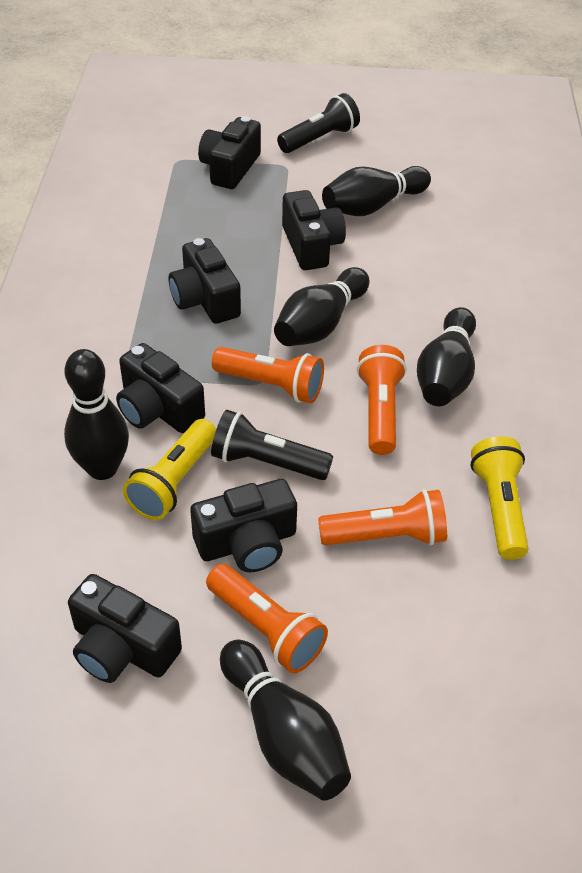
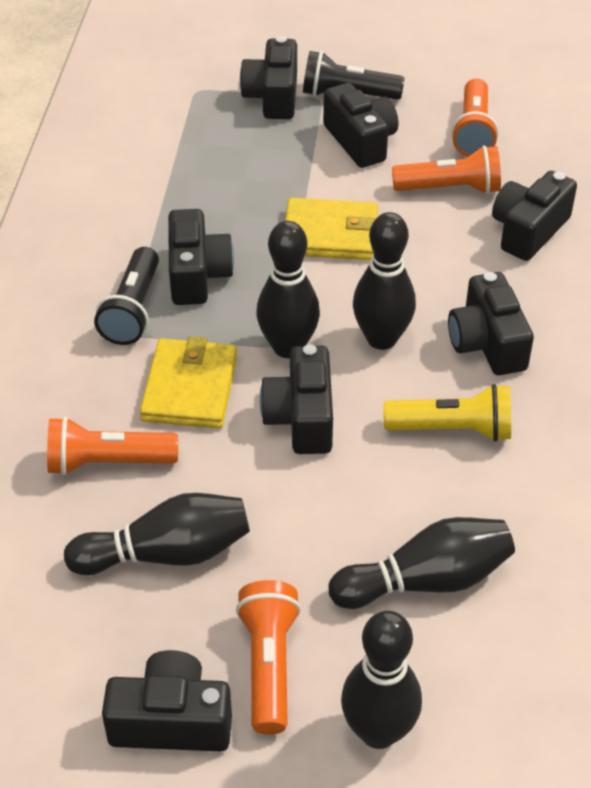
black camera: 6 -> 7
yellow flashlight: 2 -> 1
yellow wallet: 0 -> 2

